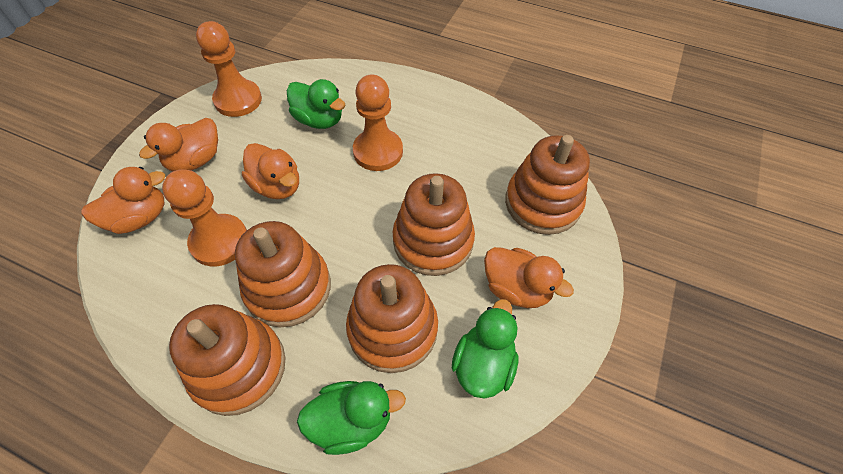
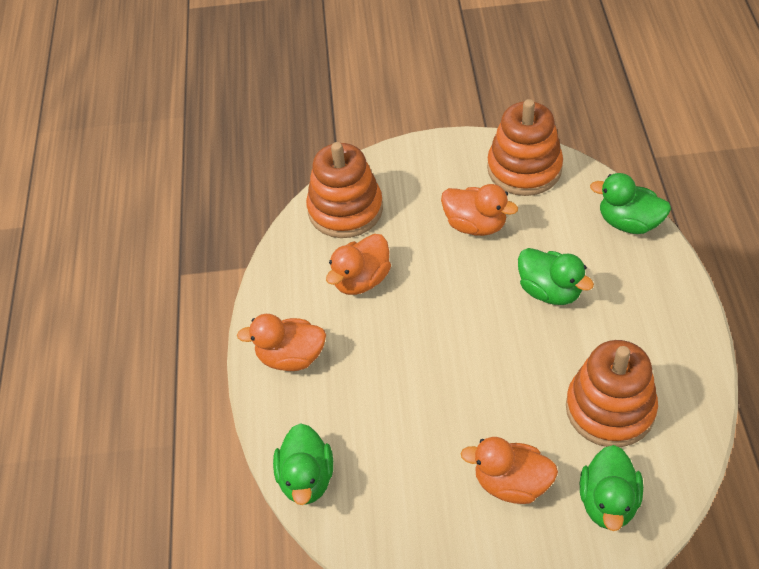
green duck: 3 -> 4
orange pawn: 3 -> 0
orange stacking toy: 5 -> 3

